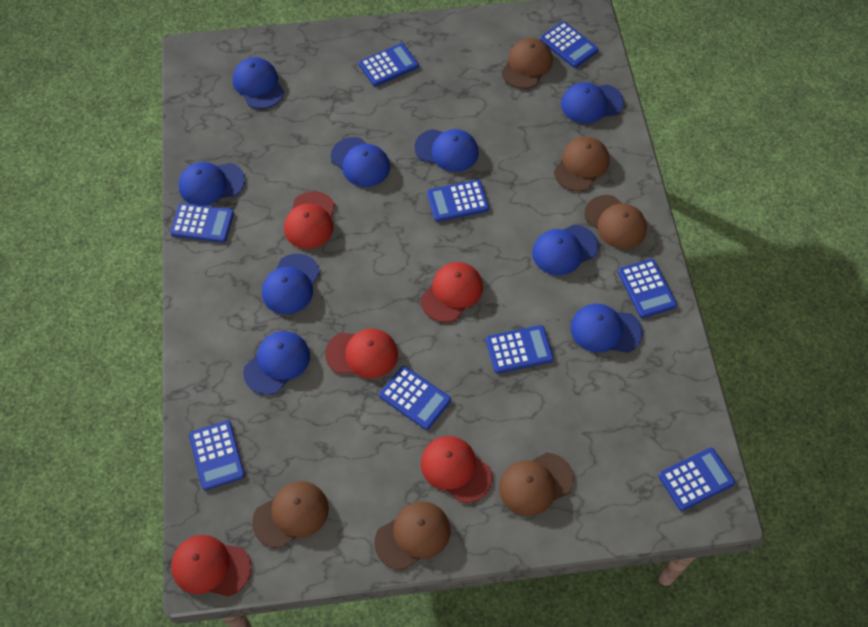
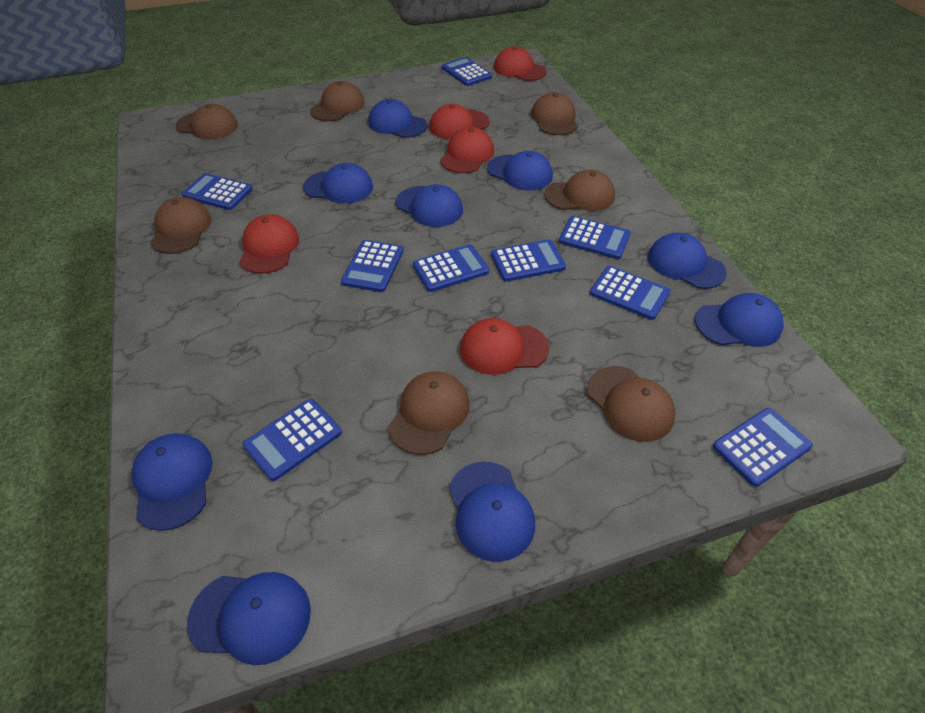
brown cap: 6 -> 7

